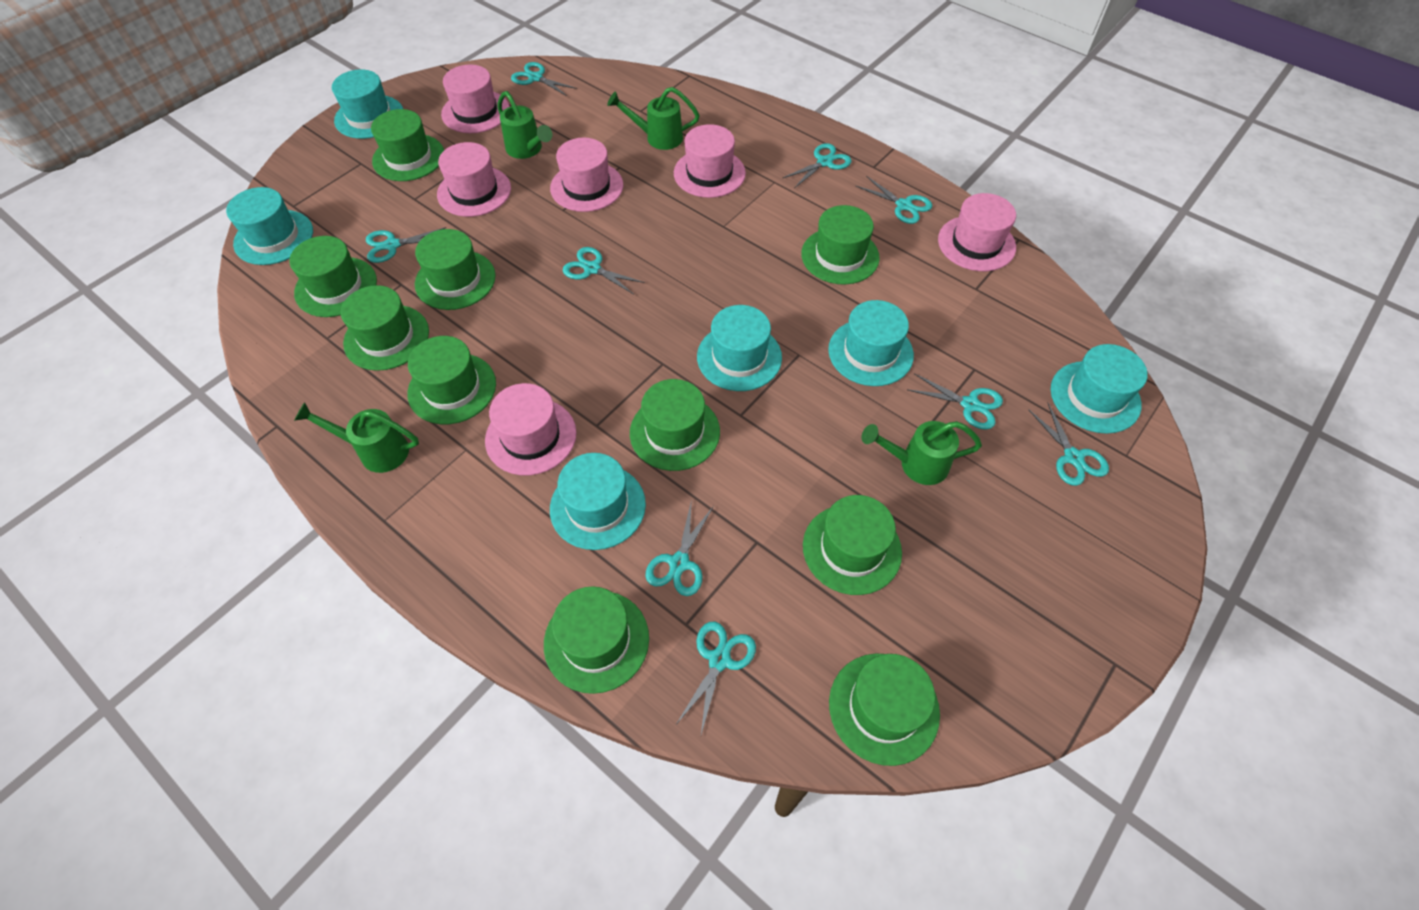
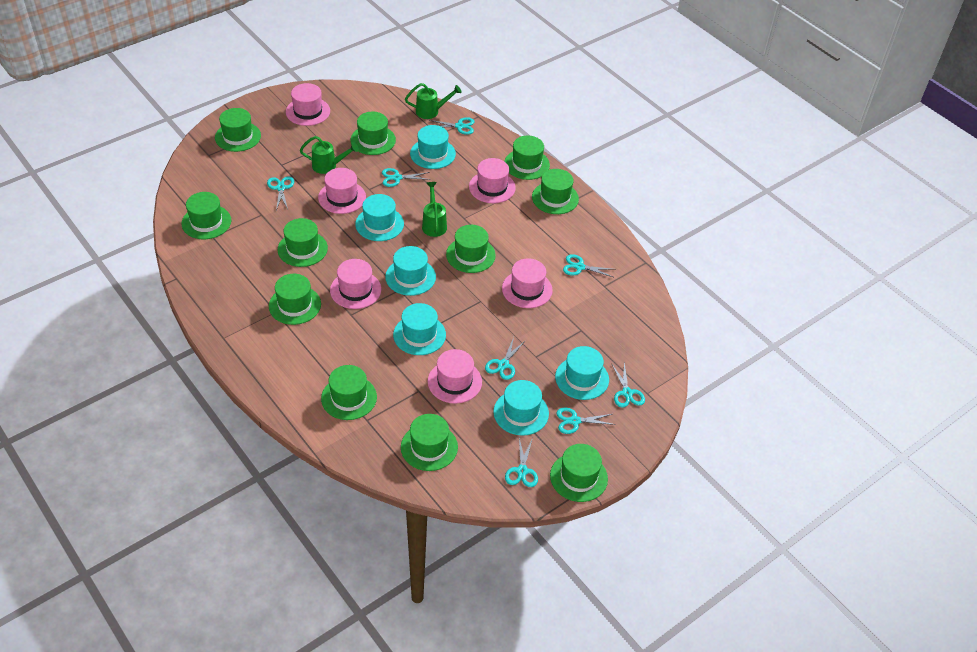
green hat: 10 -> 11
green watering can: 4 -> 3
turquoise scissors: 9 -> 8

